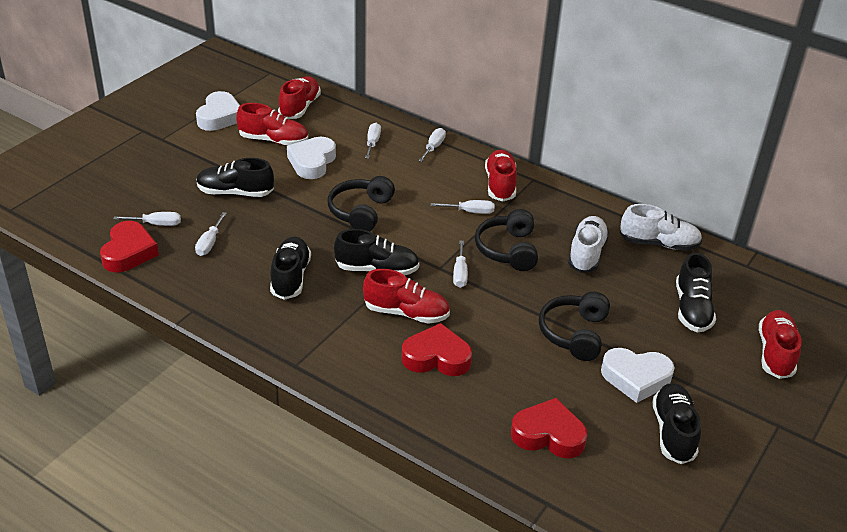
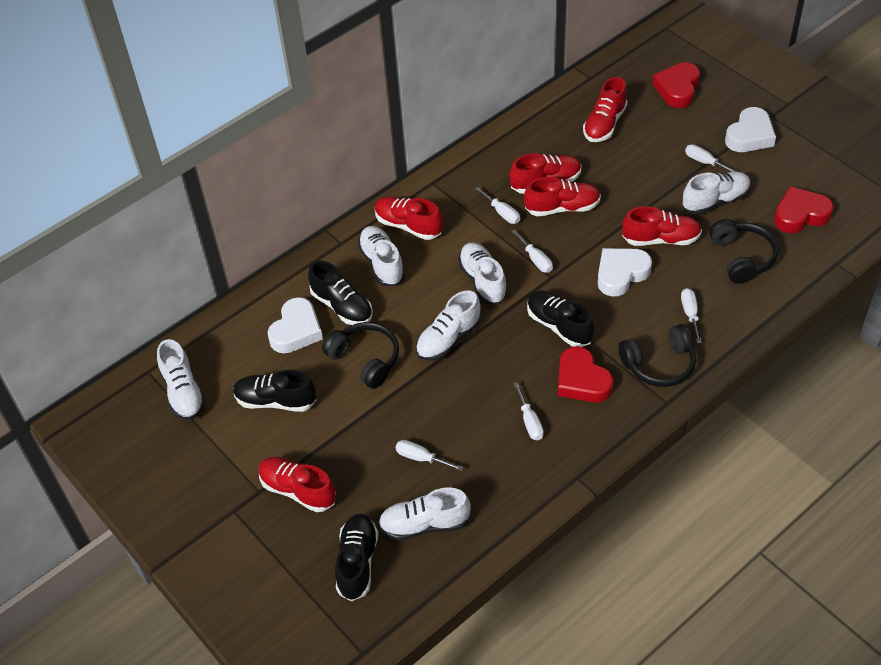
black shoe: 5 -> 4
red shoe: 5 -> 6
white shoe: 2 -> 6

